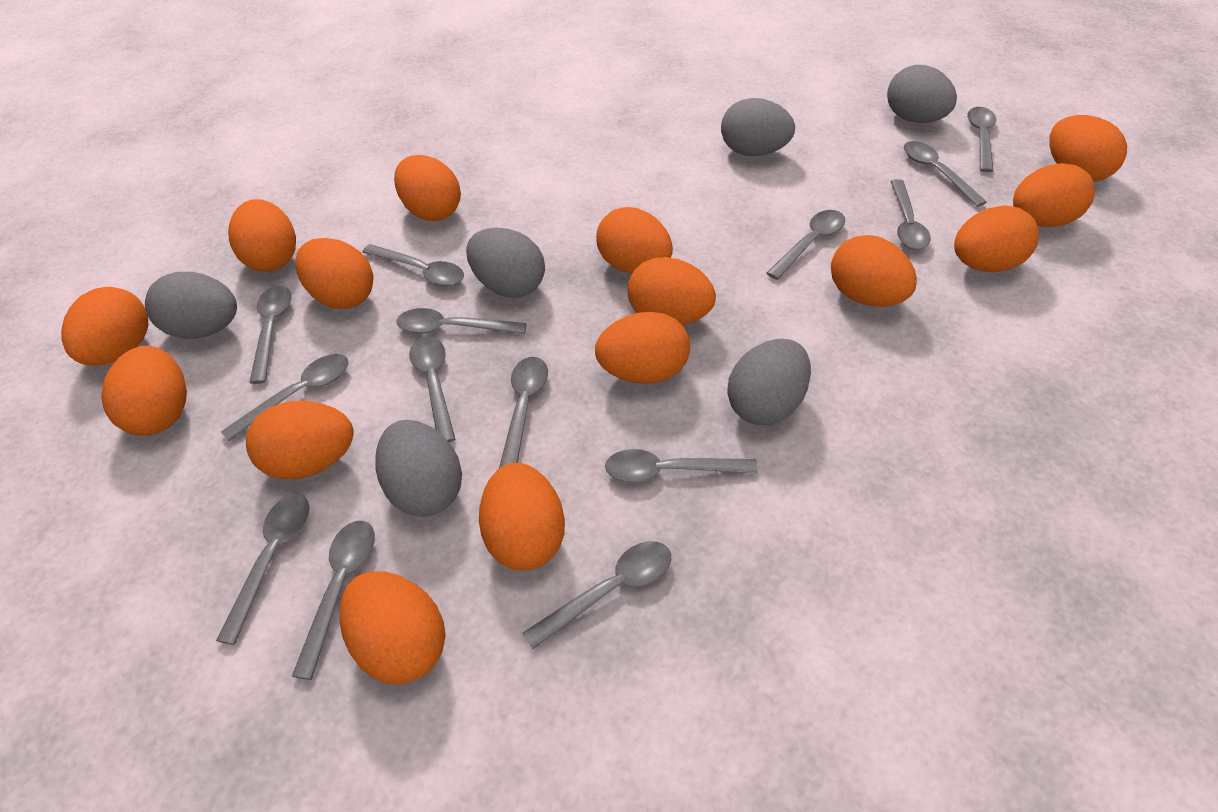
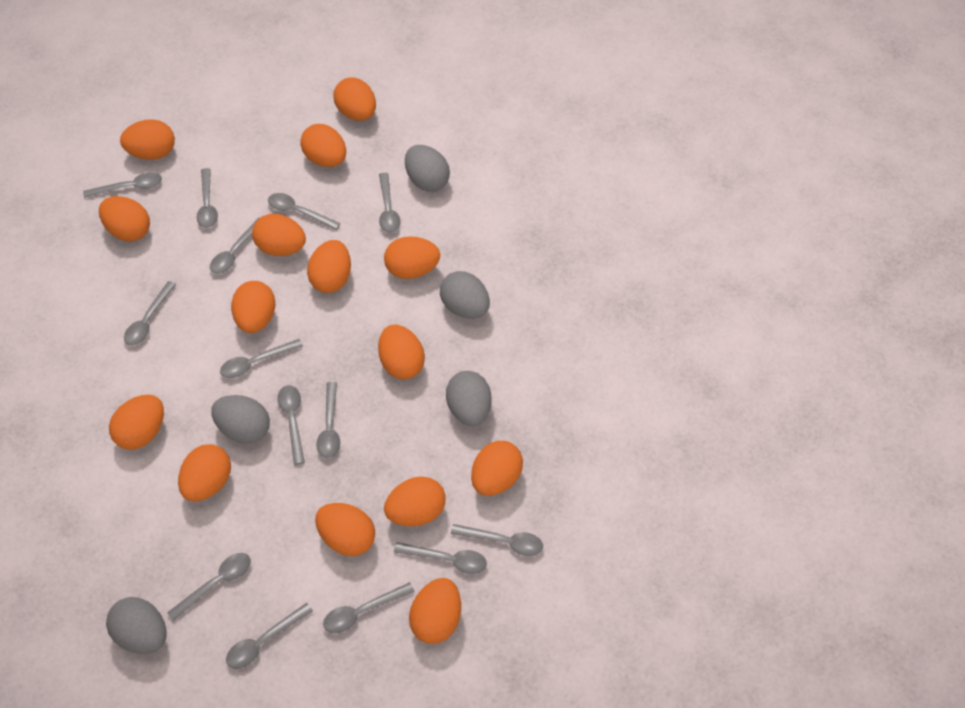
grey egg: 6 -> 5

